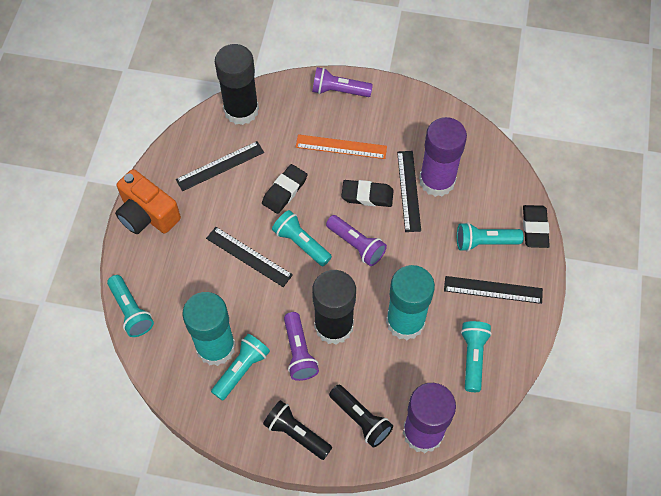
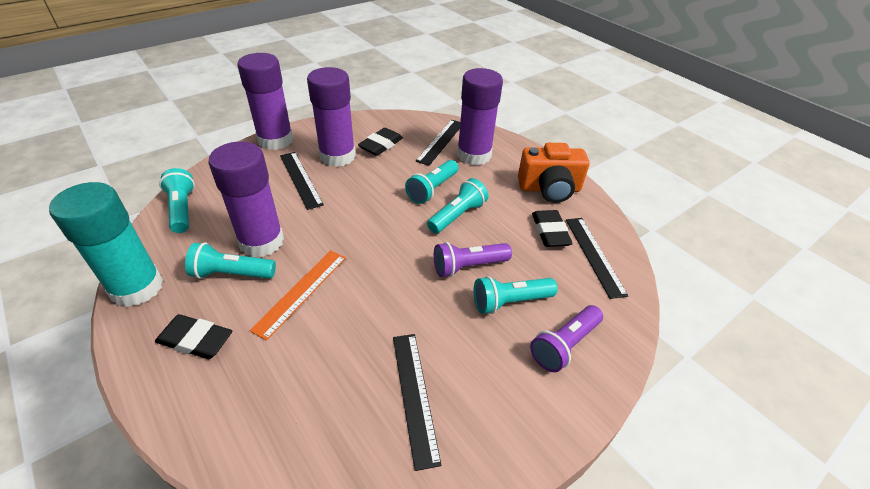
black flashlight: 2 -> 0
black glue stick: 2 -> 0
purple flashlight: 3 -> 2
purple glue stick: 2 -> 4
turquoise glue stick: 2 -> 1

